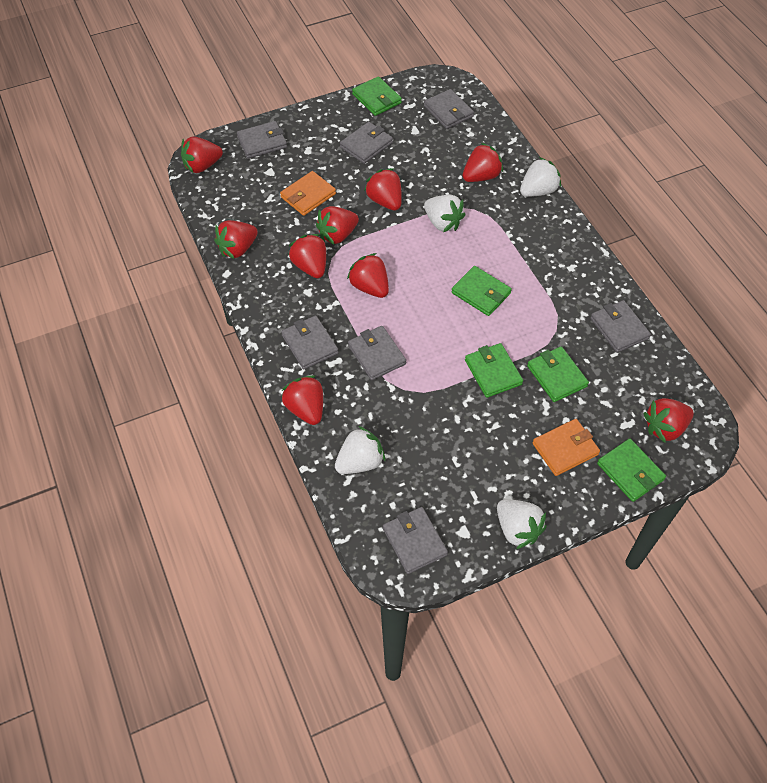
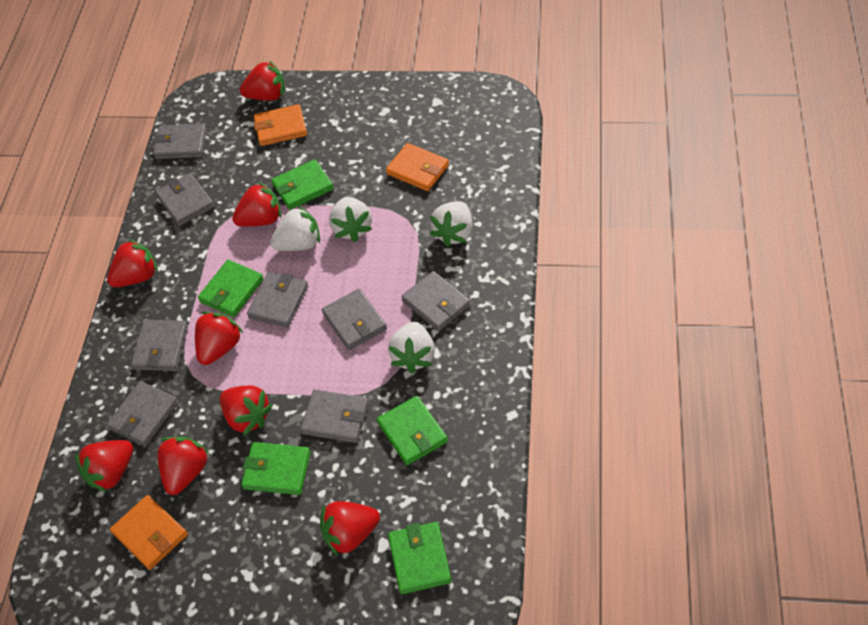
grey wallet: 7 -> 8
orange wallet: 2 -> 3
red strawberry: 9 -> 8

